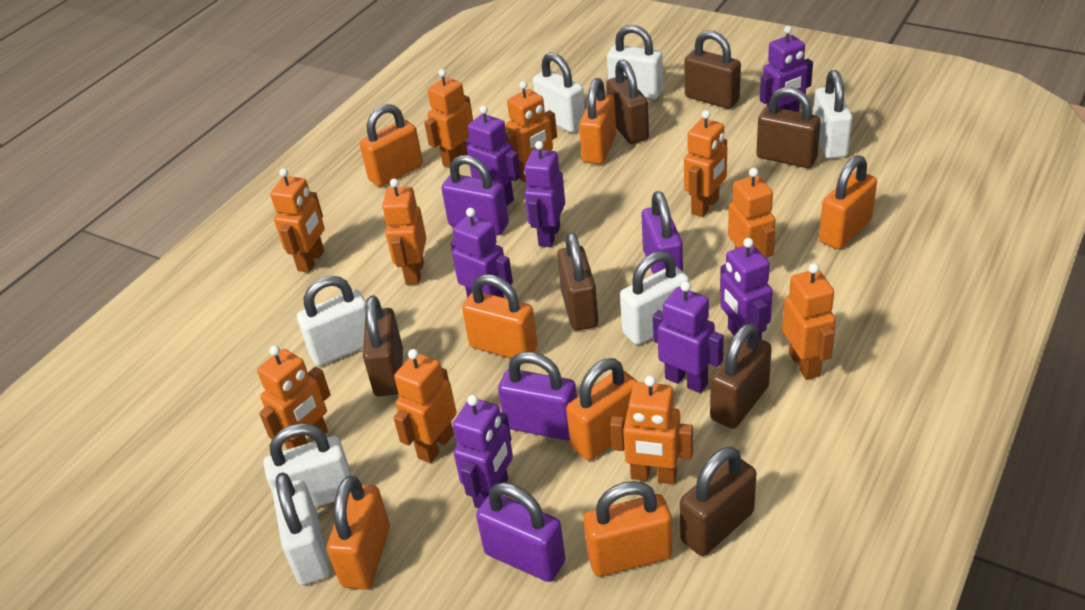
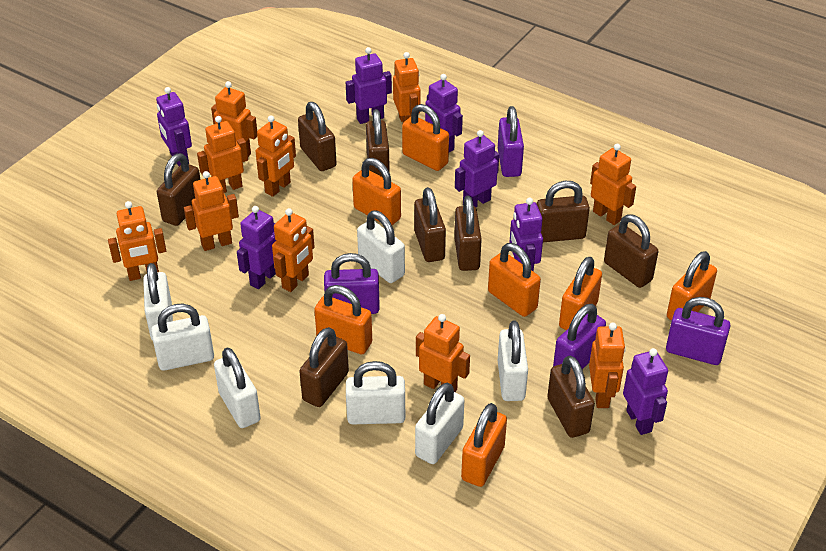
brown padlock: 7 -> 9

